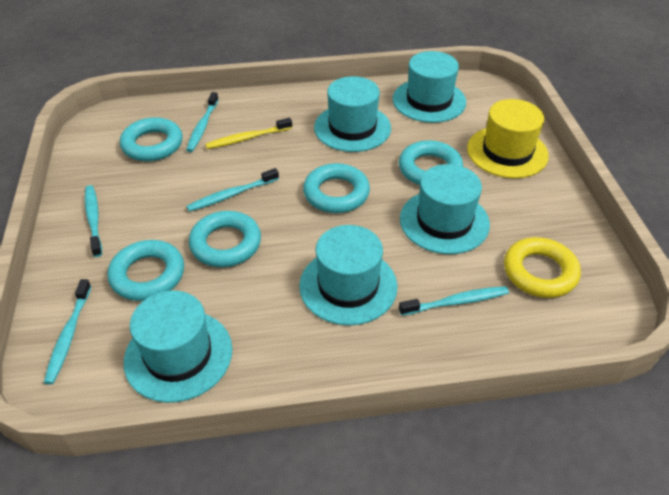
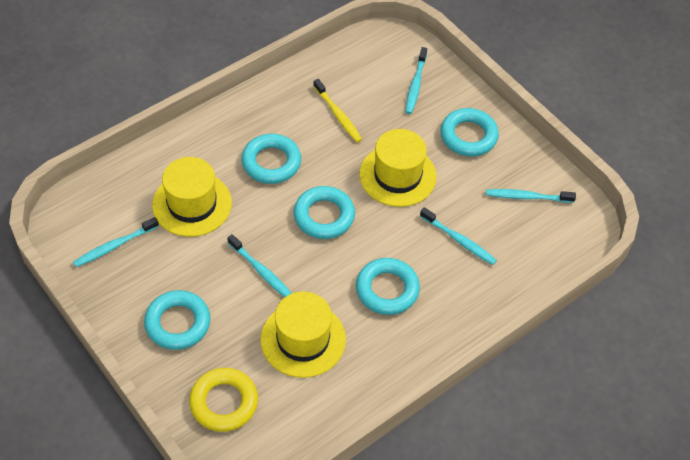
turquoise hat: 5 -> 0
yellow hat: 1 -> 3

